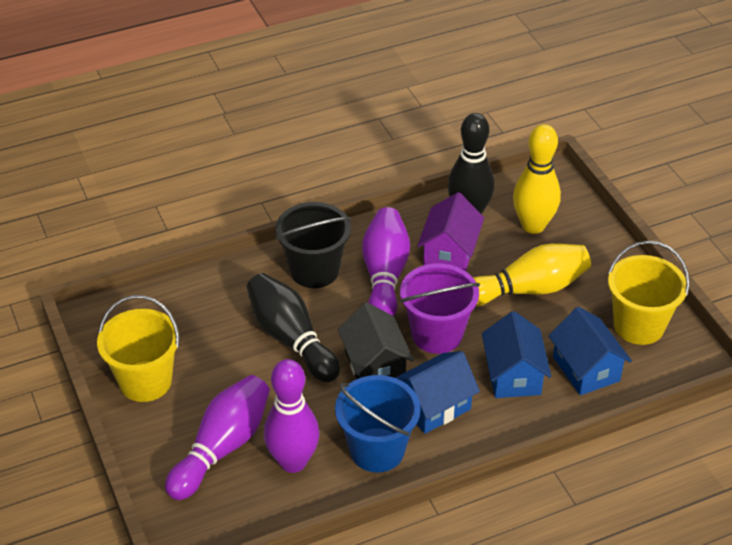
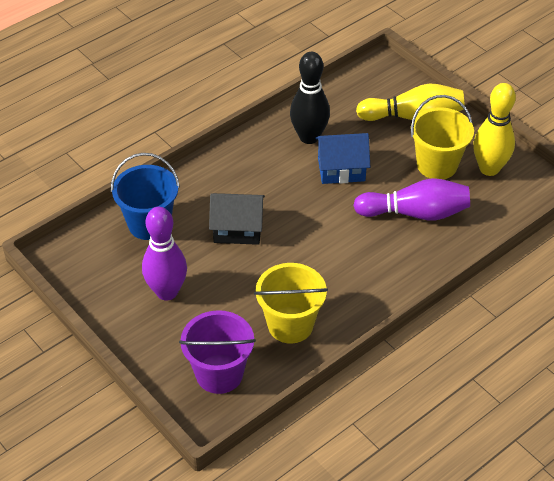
black bowling pin: 2 -> 1
black bucket: 1 -> 0
blue house: 3 -> 1
purple bowling pin: 3 -> 2
purple house: 1 -> 0

